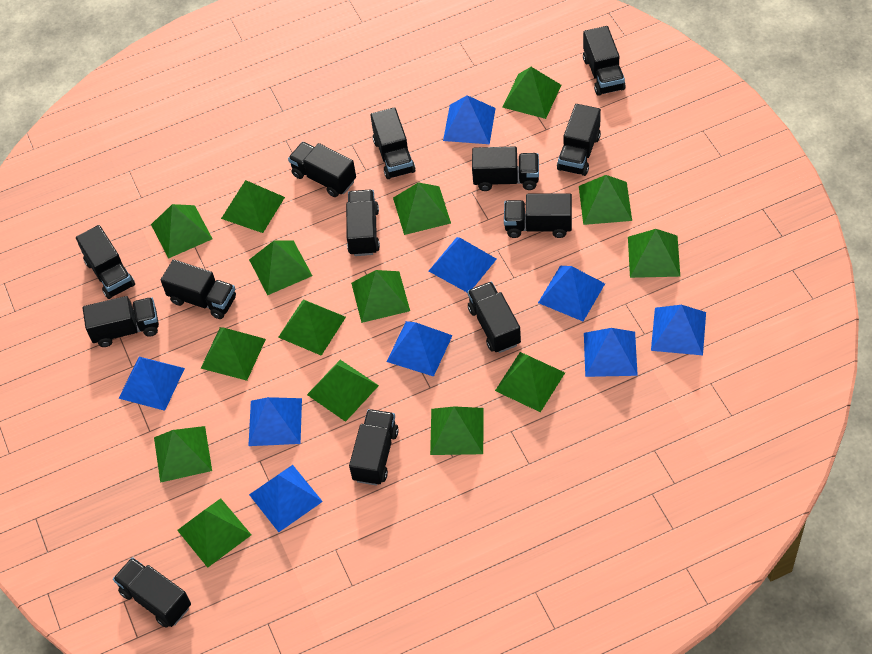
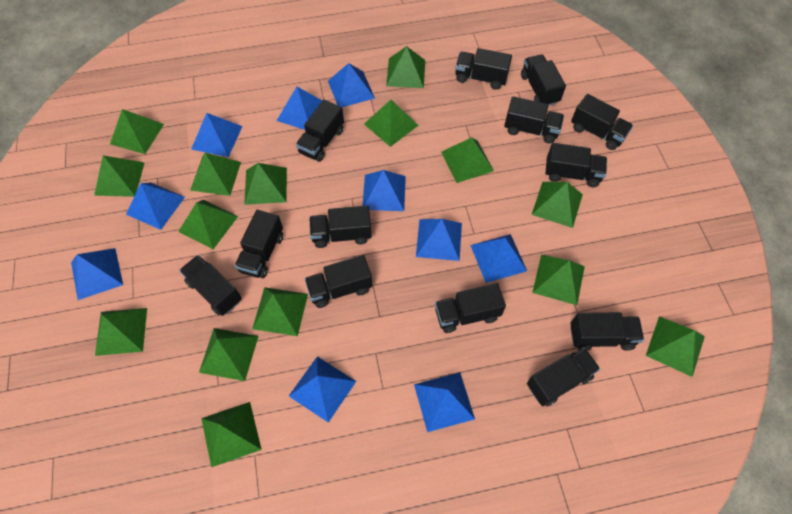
blue pyramid: 9 -> 10

